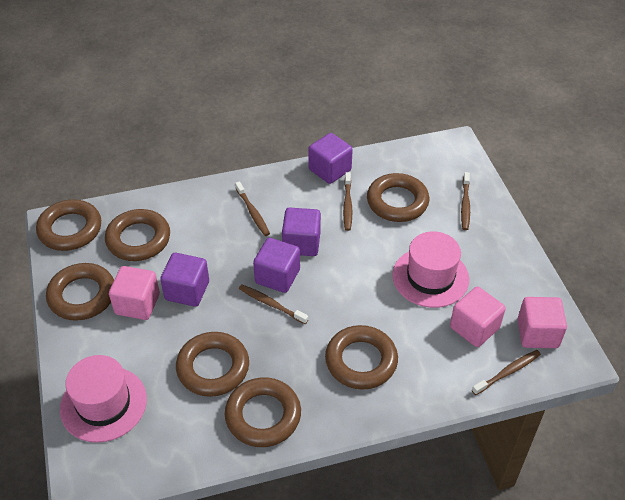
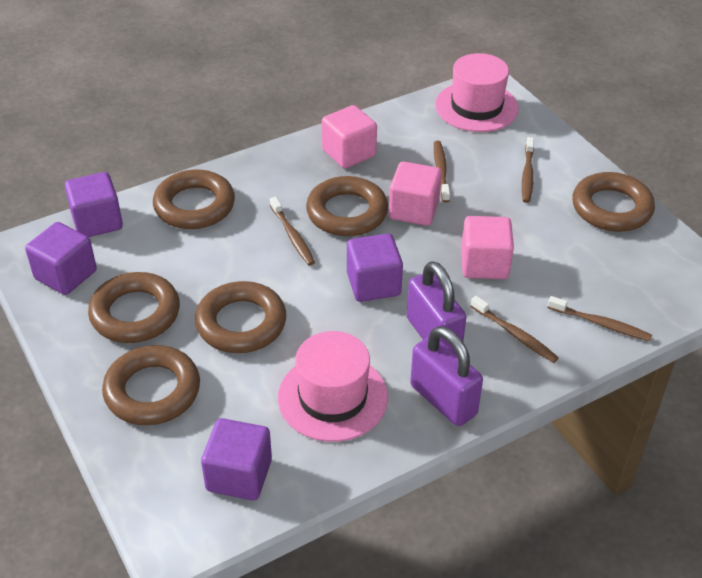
brown ring: 7 -> 6
purple padlock: 0 -> 2

